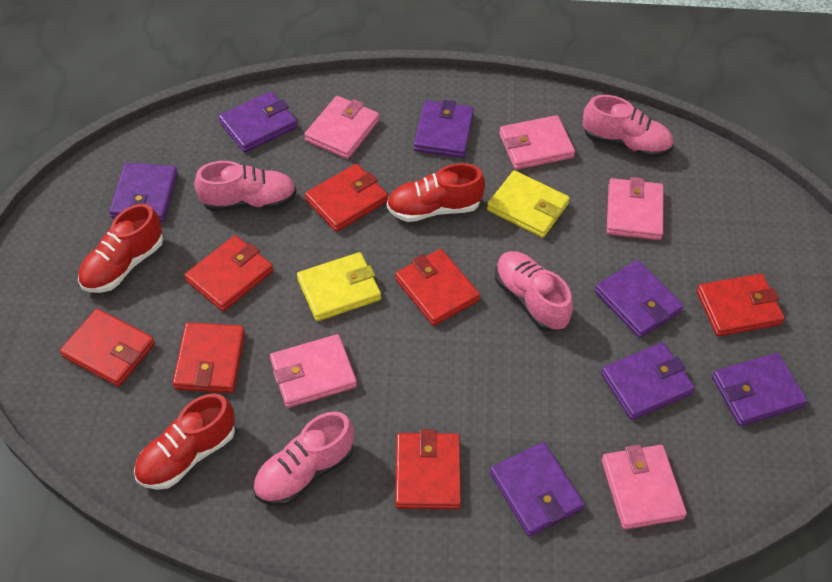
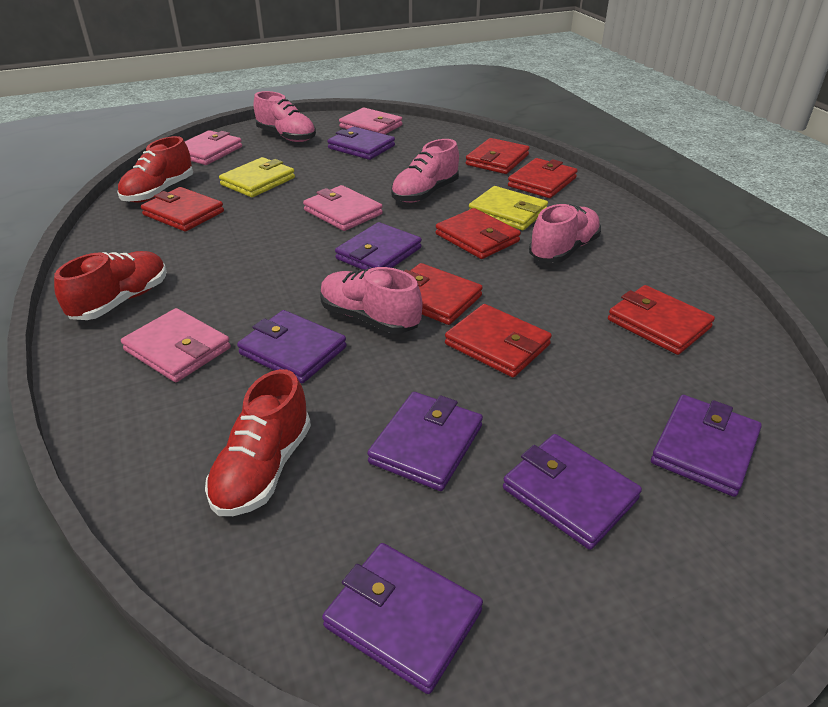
pink wallet: 5 -> 4

